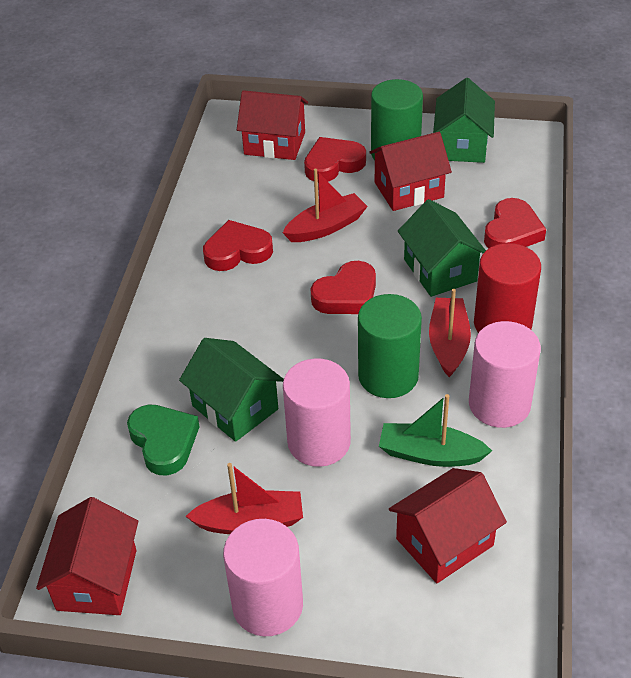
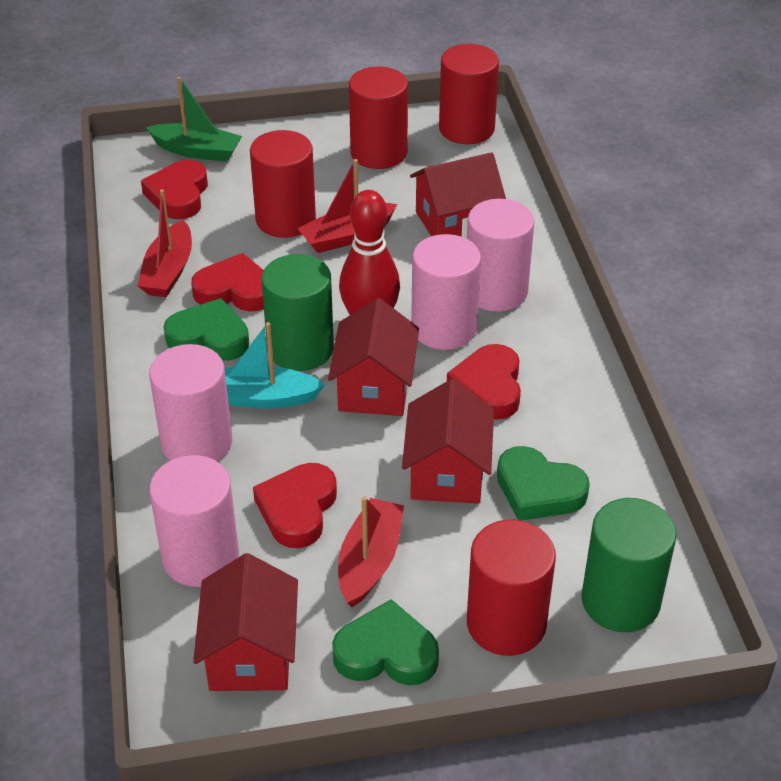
green heart: 1 -> 3
green house: 3 -> 0
pink cylinder: 3 -> 4
red bowling pin: 0 -> 1
red cylinder: 1 -> 4
turquoise boat: 0 -> 1

